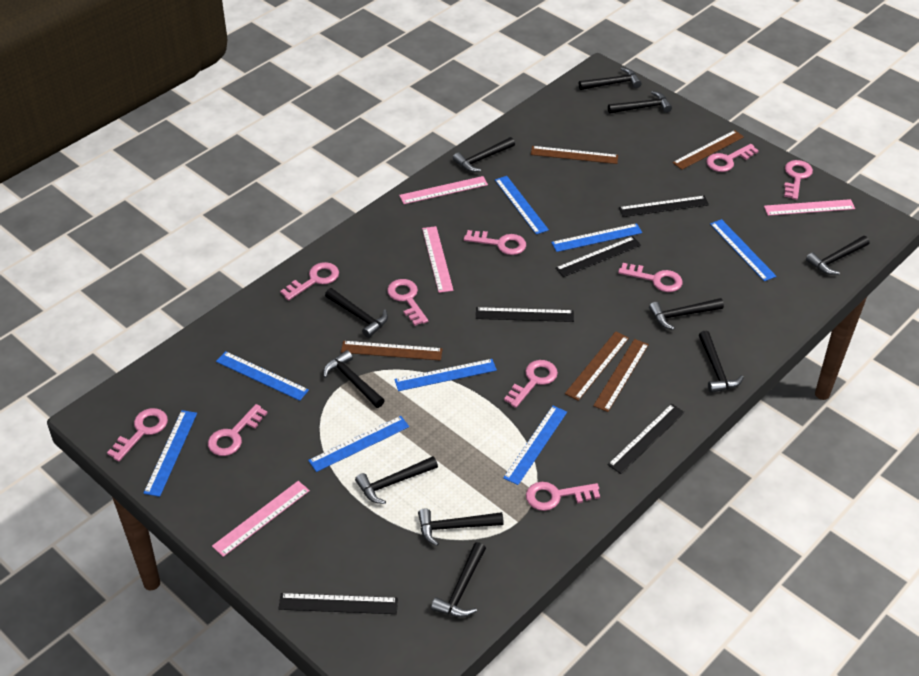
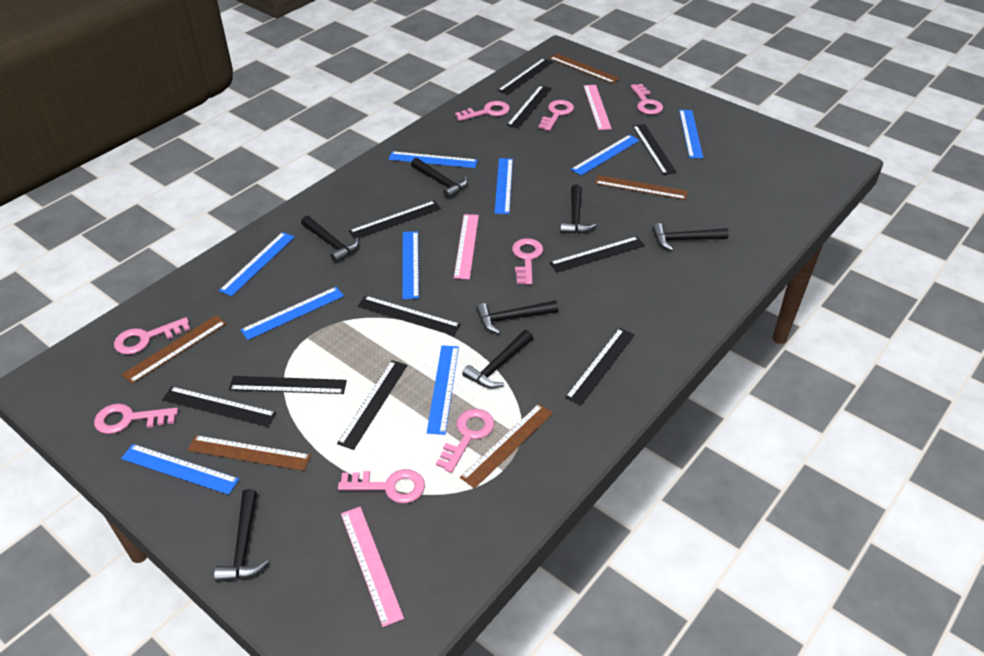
black hammer: 11 -> 7
black ruler: 5 -> 10
blue ruler: 8 -> 9
pink key: 10 -> 8
pink ruler: 4 -> 3

